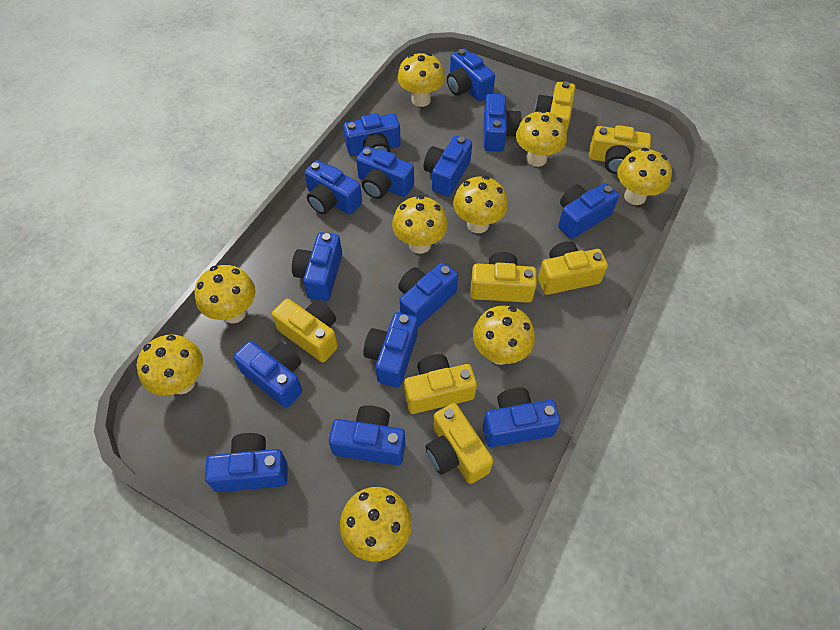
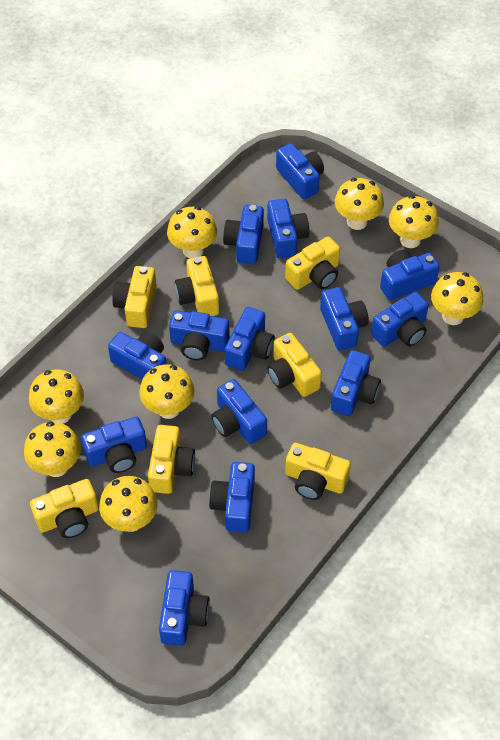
yellow mushroom: 9 -> 8

